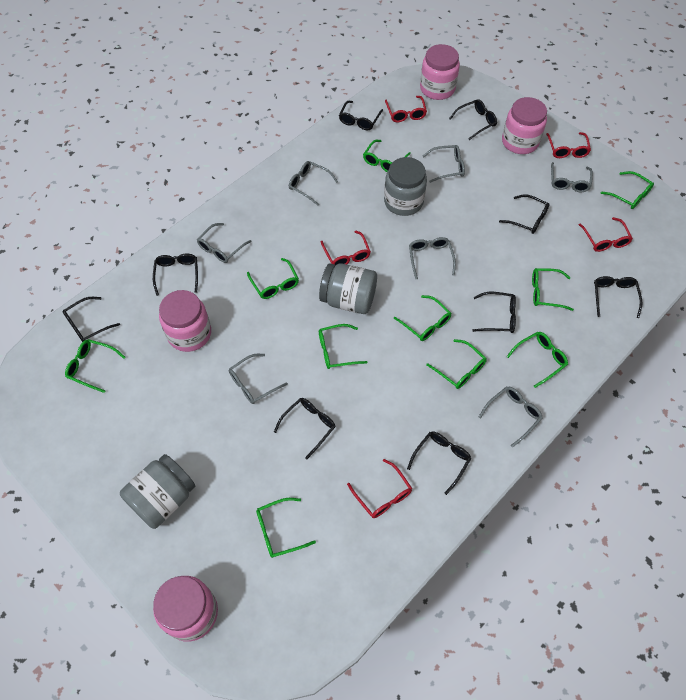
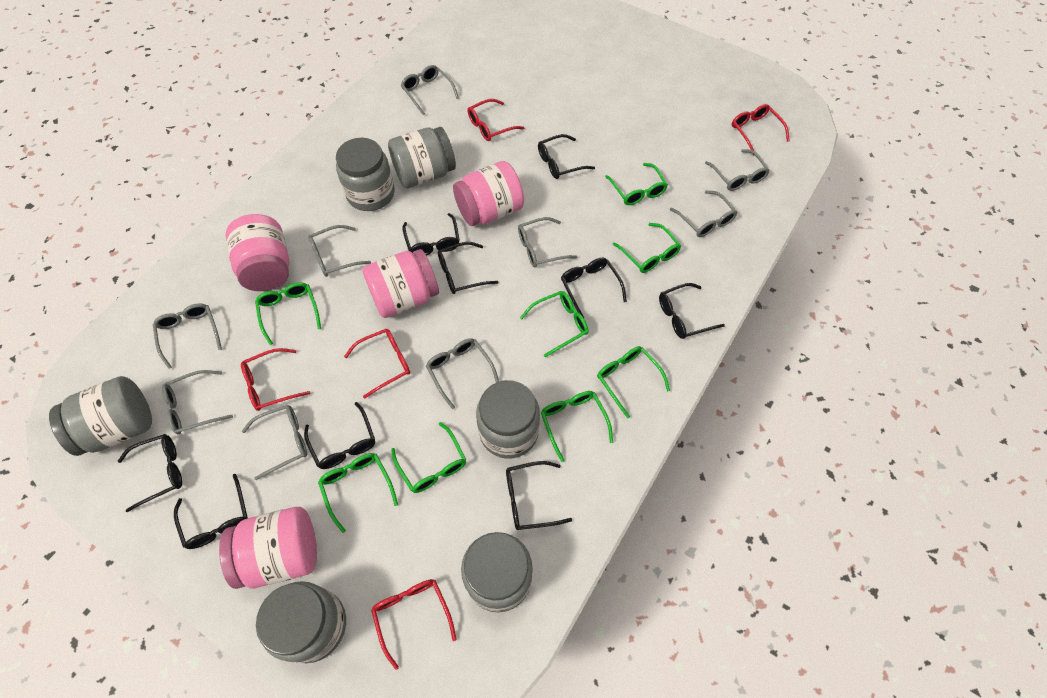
green glasses: 10 -> 8
grey glasses: 7 -> 9
grey jar: 3 -> 6

